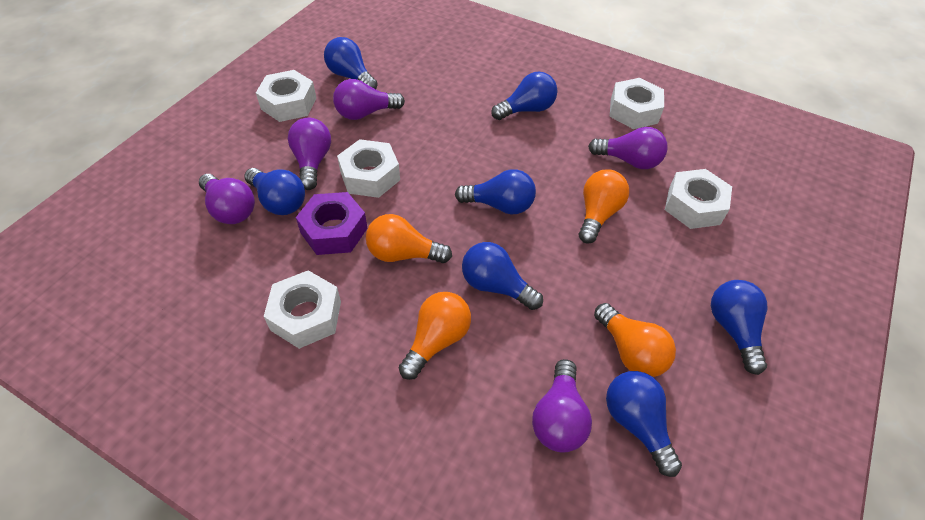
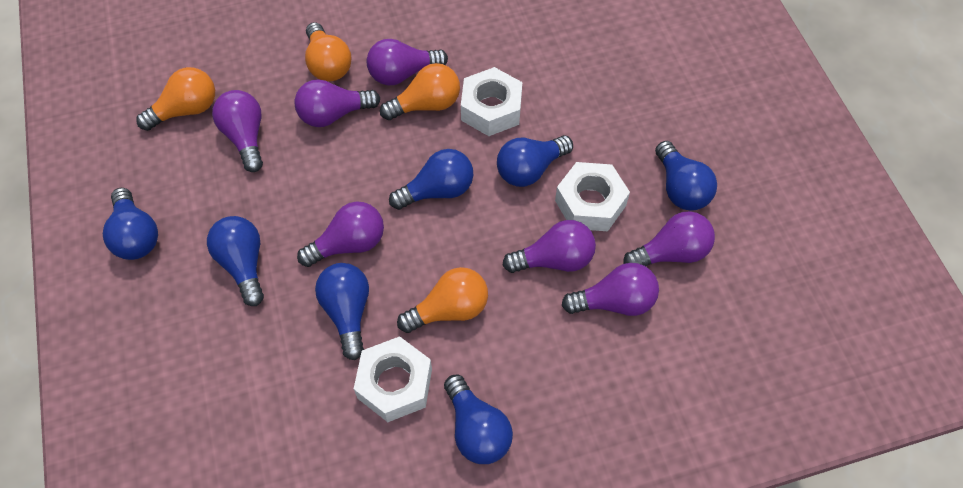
purple light bulb: 5 -> 7
purple nut: 1 -> 0
white nut: 5 -> 3

